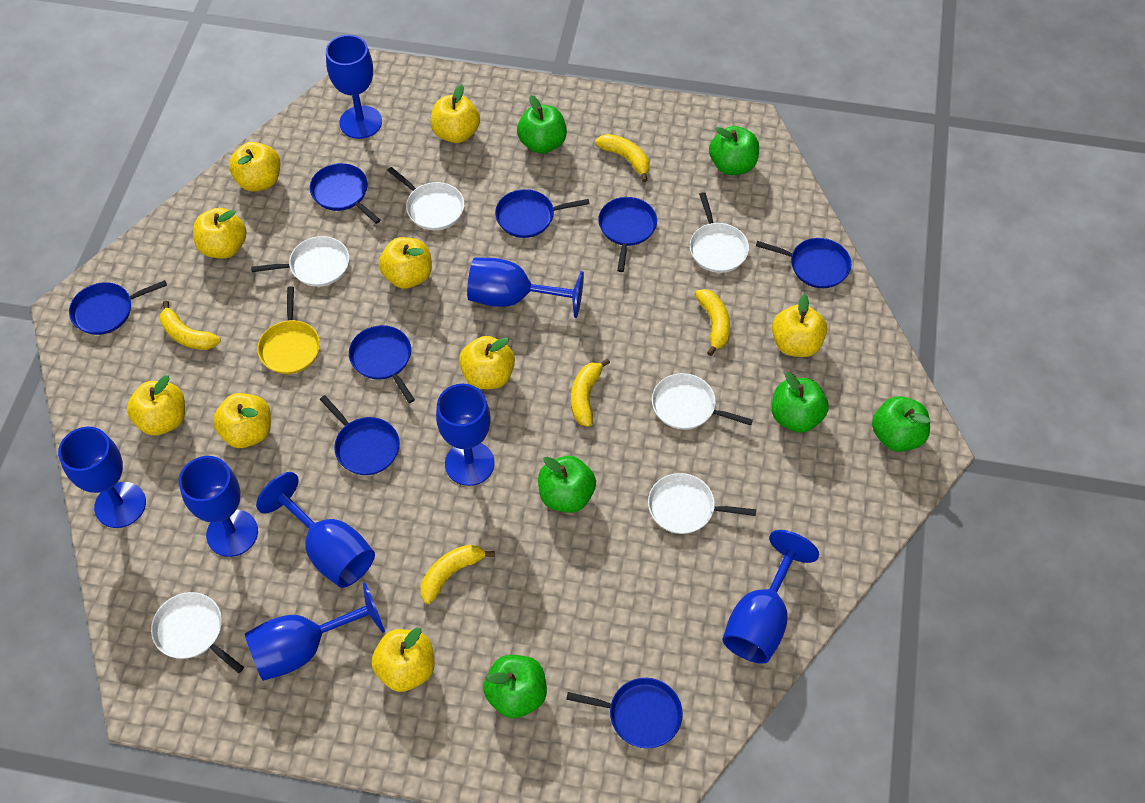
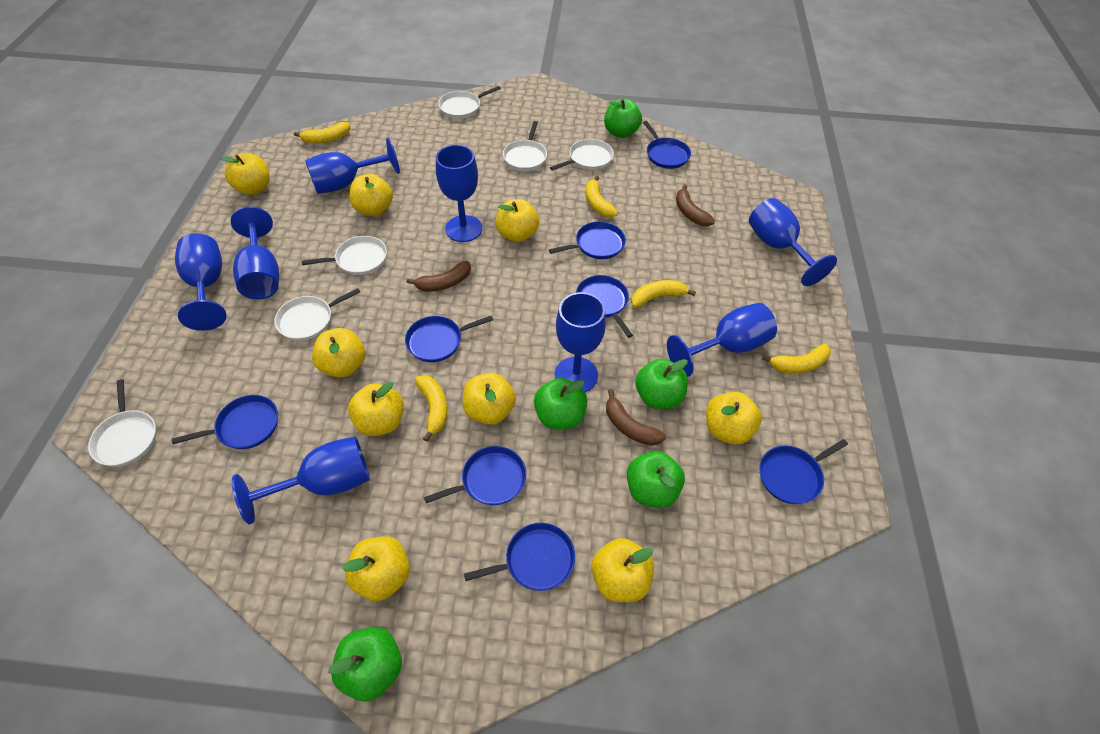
brown banana: 0 -> 3
green apple: 6 -> 5
yellow pan: 1 -> 0

